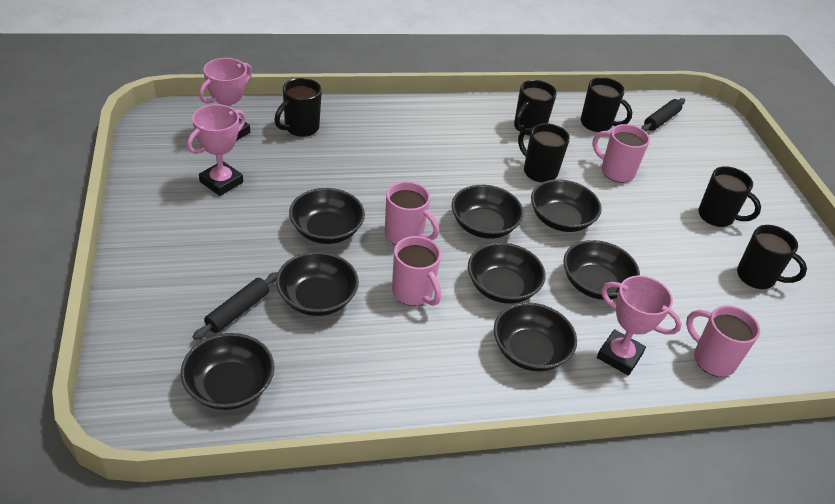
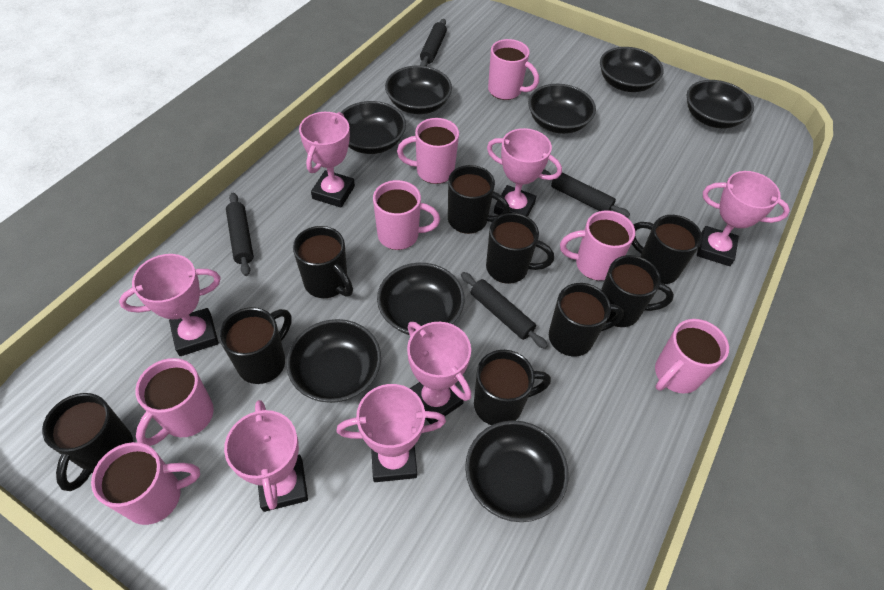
black mug: 6 -> 9
black rolling pin: 2 -> 4
pink mug: 4 -> 7
pink trophy: 3 -> 7

